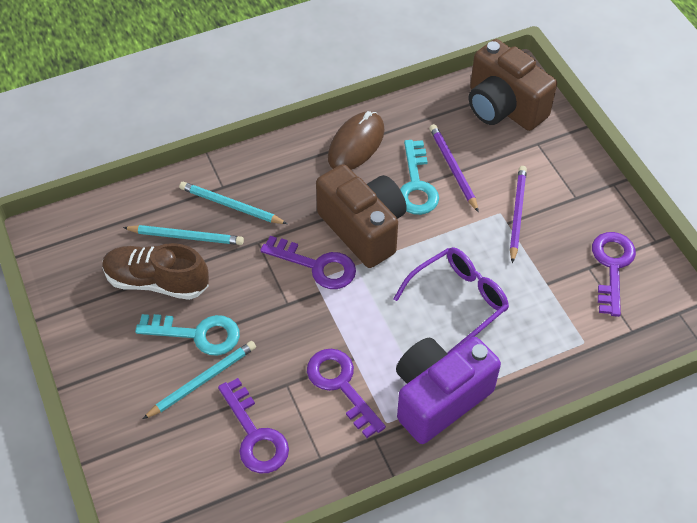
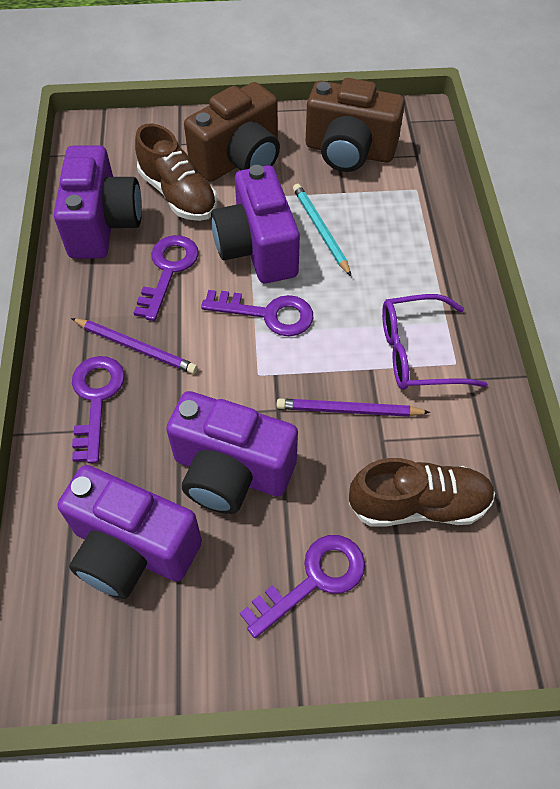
brown mouse: 1 -> 0
brown shoe: 1 -> 2
purple camera: 1 -> 4
turquoise key: 2 -> 0
turquoise pencil: 3 -> 1

